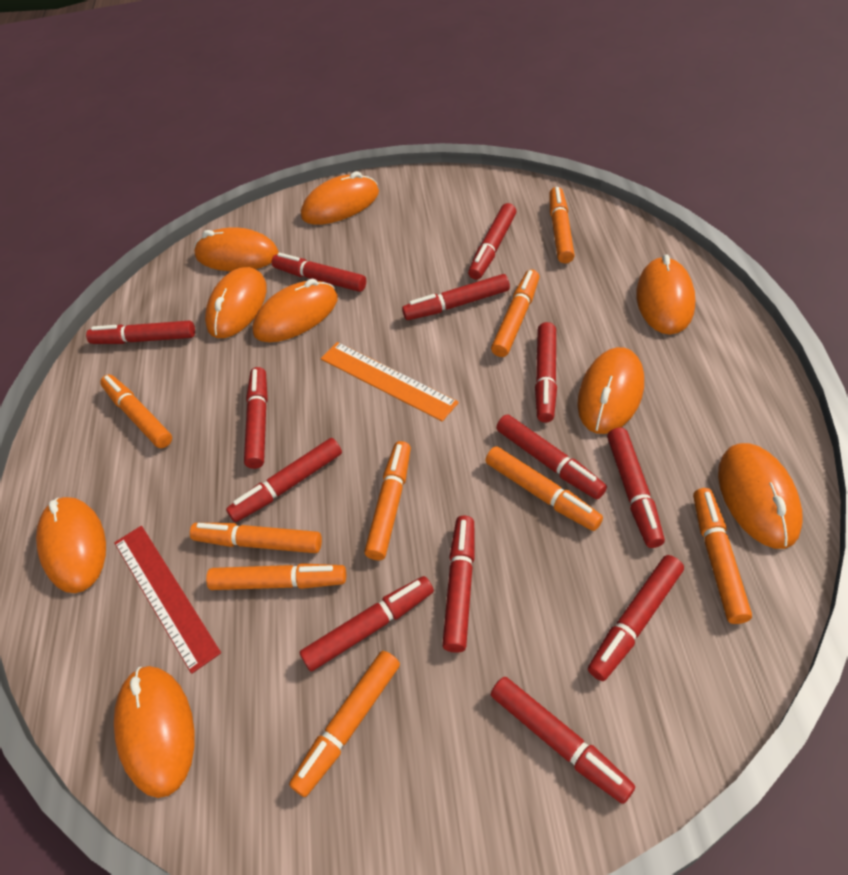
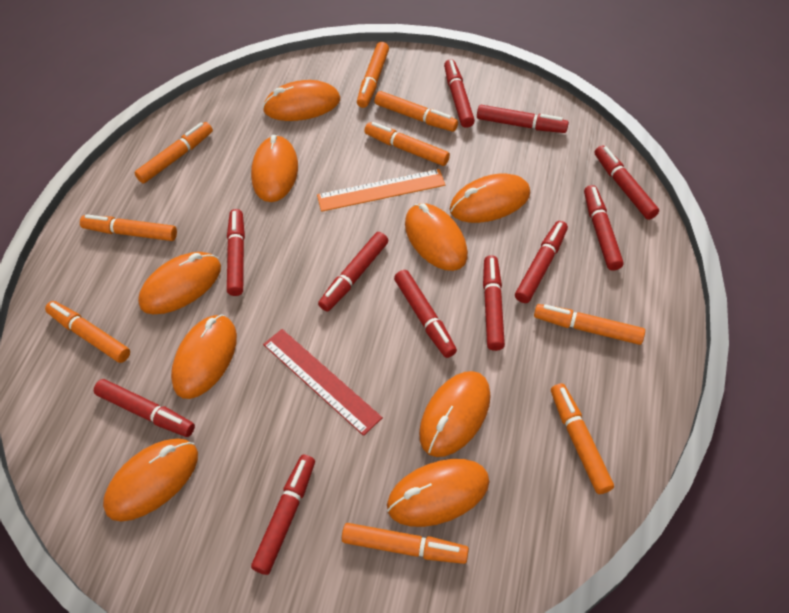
red marker: 13 -> 11

